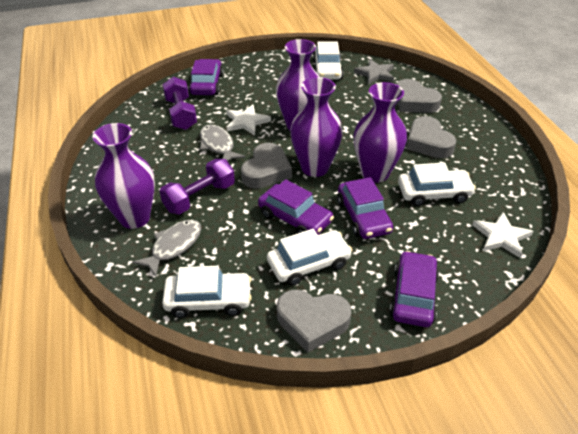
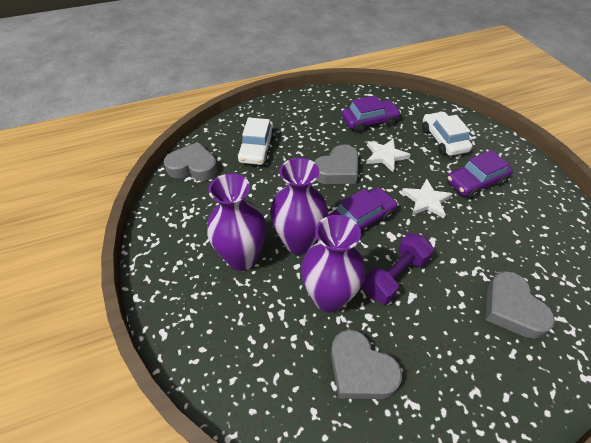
grey fish: 2 -> 0
grey star: 1 -> 0
purple car: 4 -> 3
purple dumbbell: 2 -> 1
purple vase: 4 -> 3
white car: 4 -> 2

